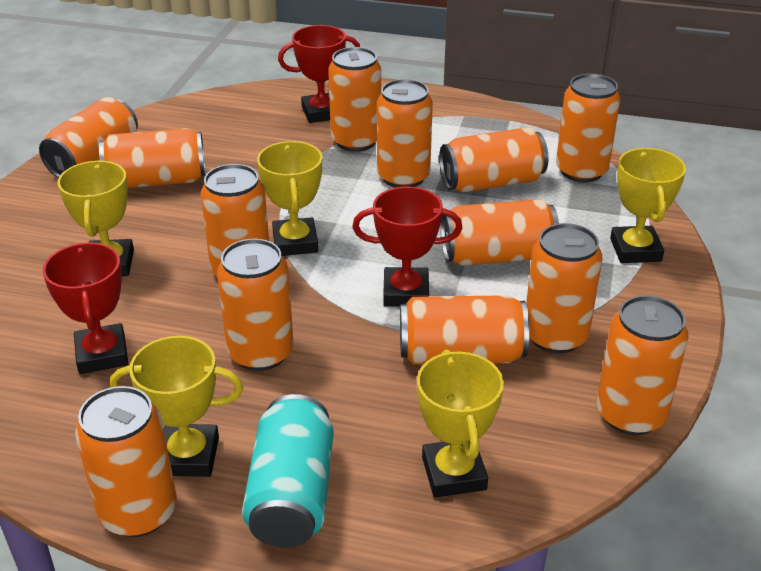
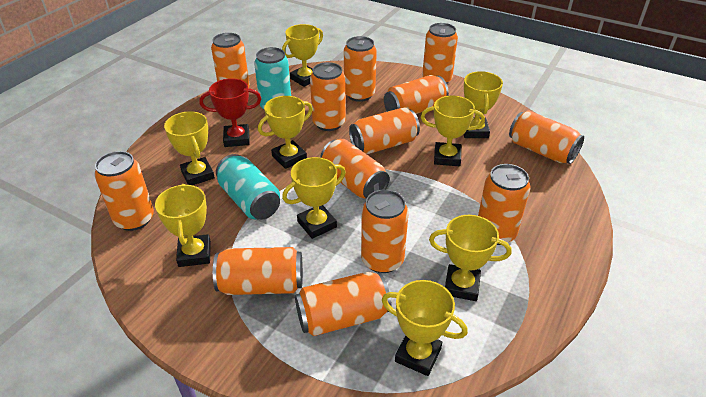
red trophy: 3 -> 1
turquoise can: 1 -> 2
yellow trophy: 5 -> 9

